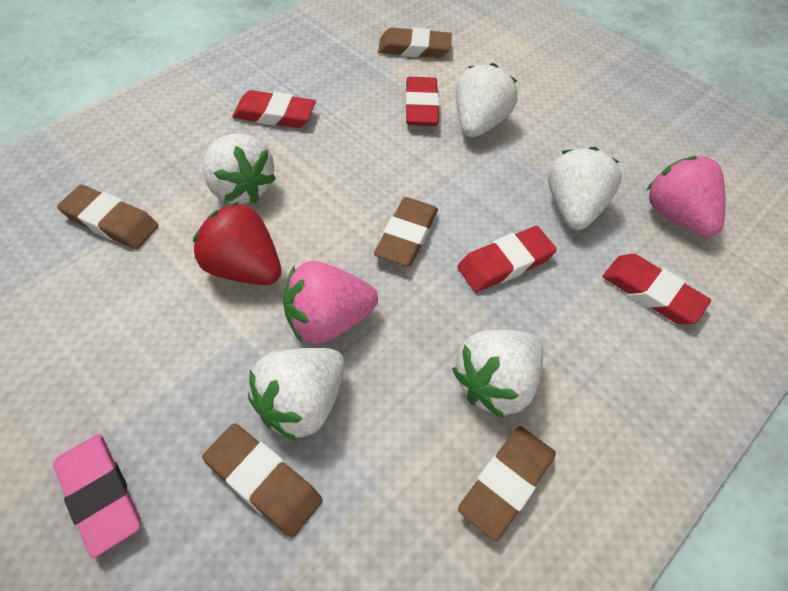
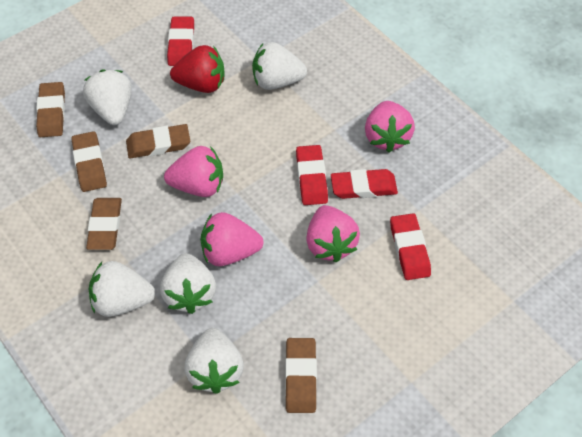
pink eraser: 1 -> 0
pink strawberry: 2 -> 4

